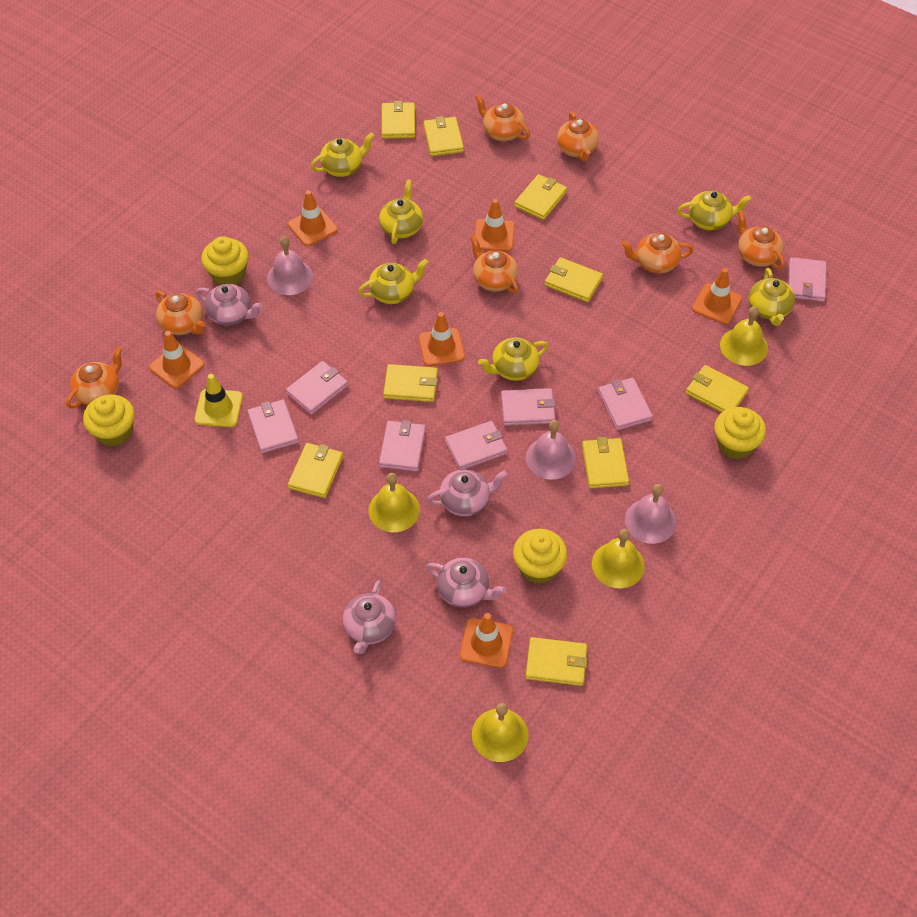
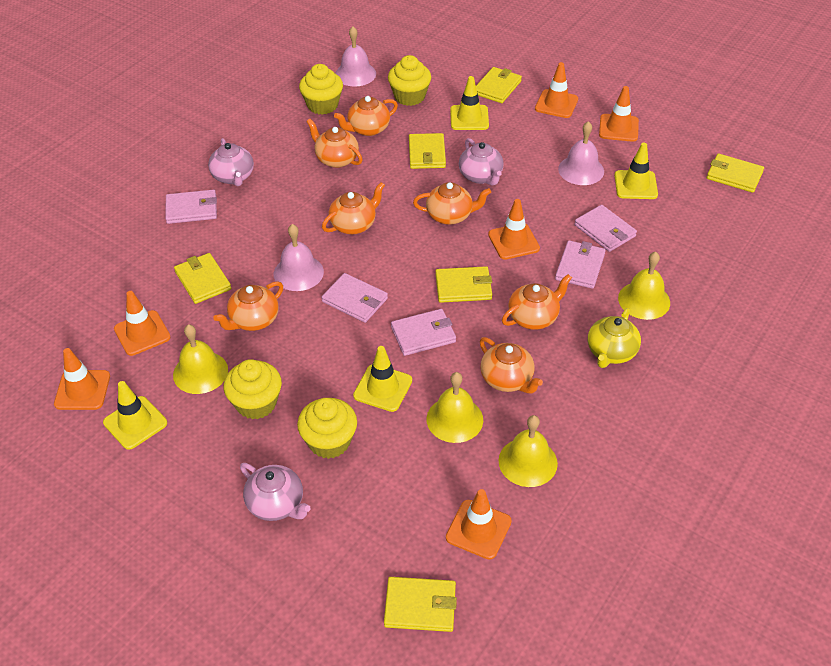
pink teapot: 4 -> 3
pink wallet: 7 -> 5
yellow teapot: 6 -> 1
yellow traffic cone: 1 -> 4
yellow wallet: 9 -> 6

